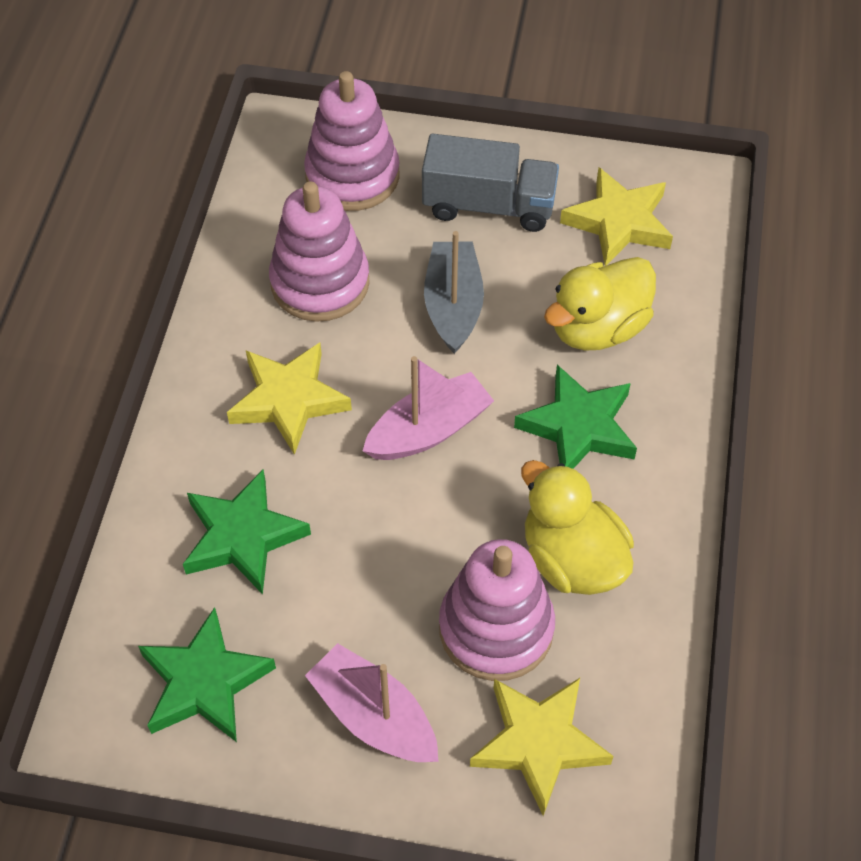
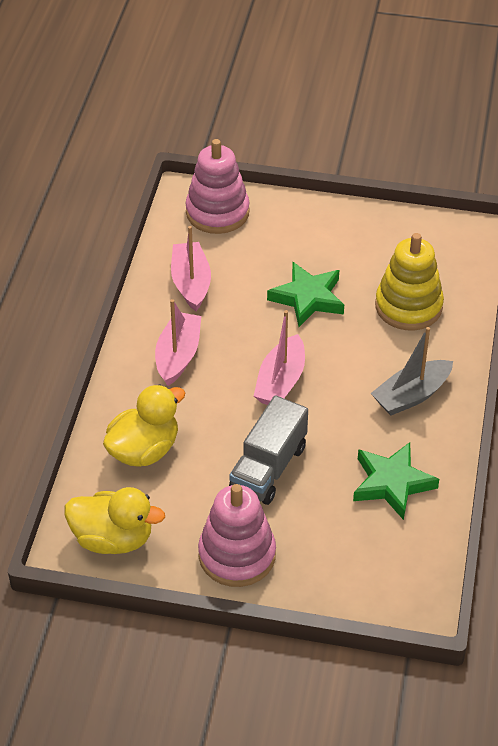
green star: 3 -> 2
pink boat: 2 -> 3
pink stacking toy: 3 -> 2
yellow stacking toy: 0 -> 1
yellow star: 3 -> 0

